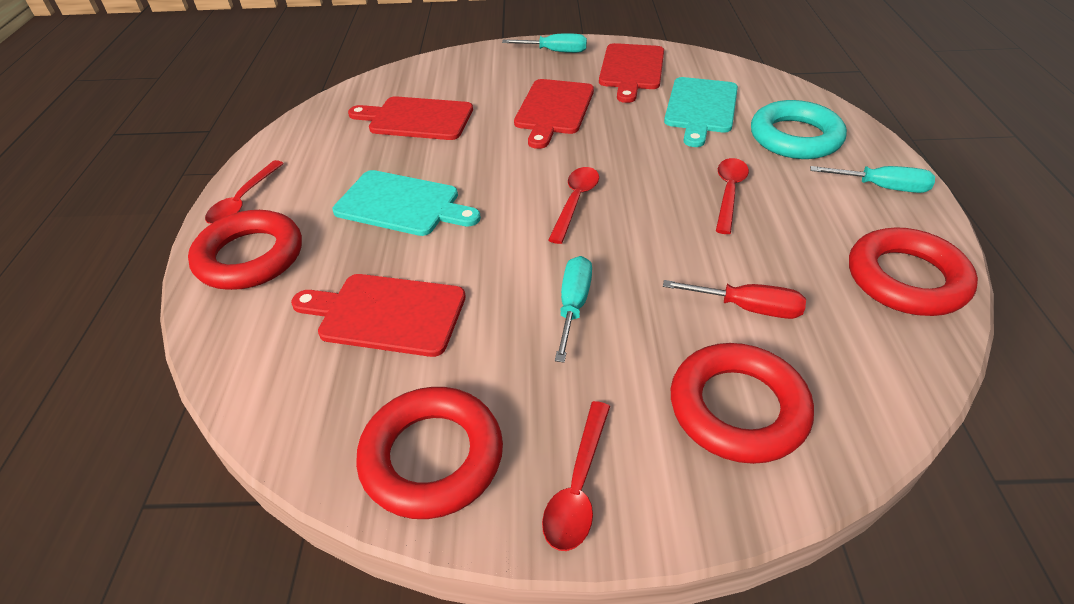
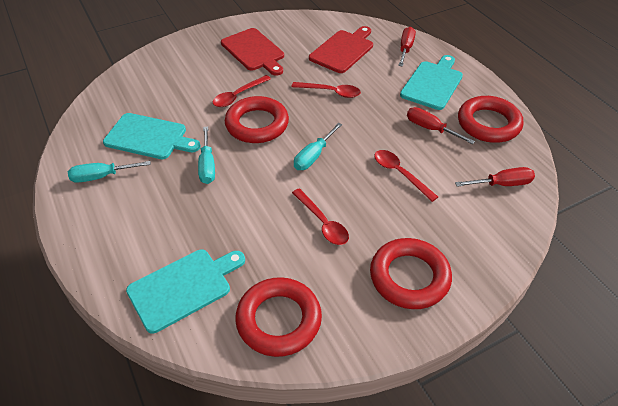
red cutting board: 4 -> 2
red screwdriver: 1 -> 3
turquoise cutting board: 2 -> 3
turquoise ring: 1 -> 0

